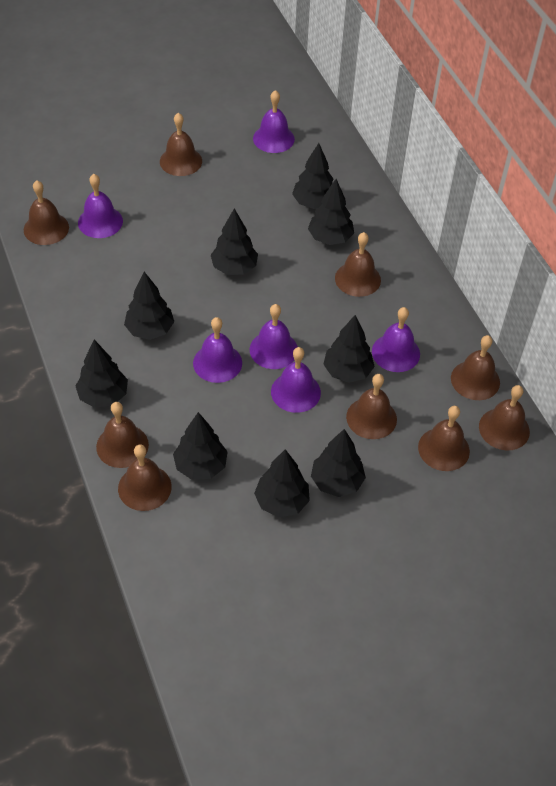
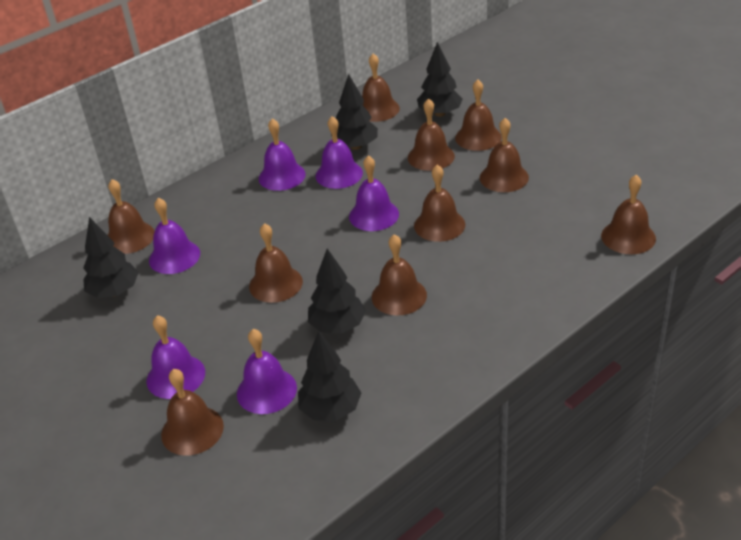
black tree: 9 -> 5
brown bell: 9 -> 10

